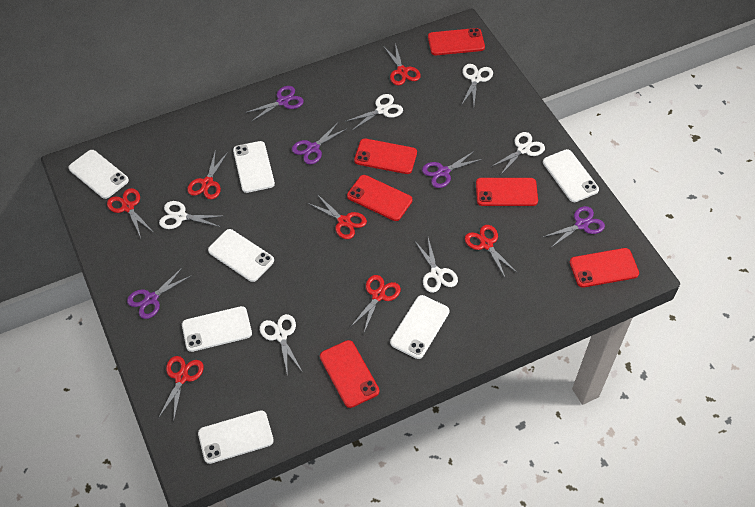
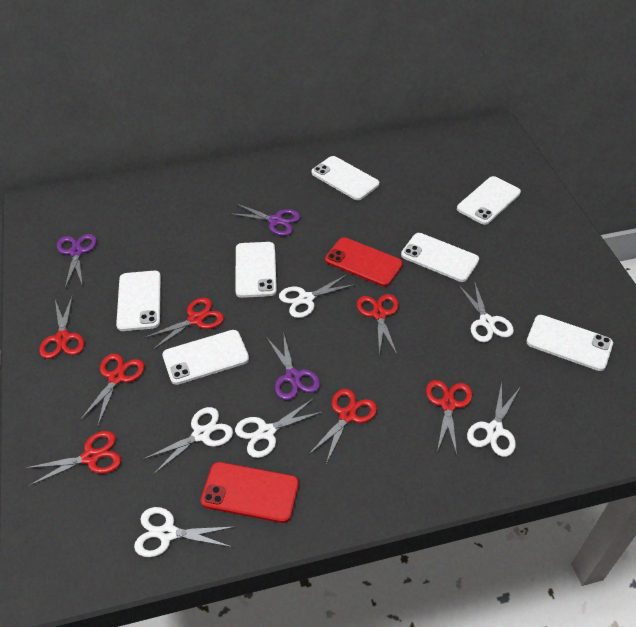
purple scissors: 5 -> 3
red phone: 6 -> 2

